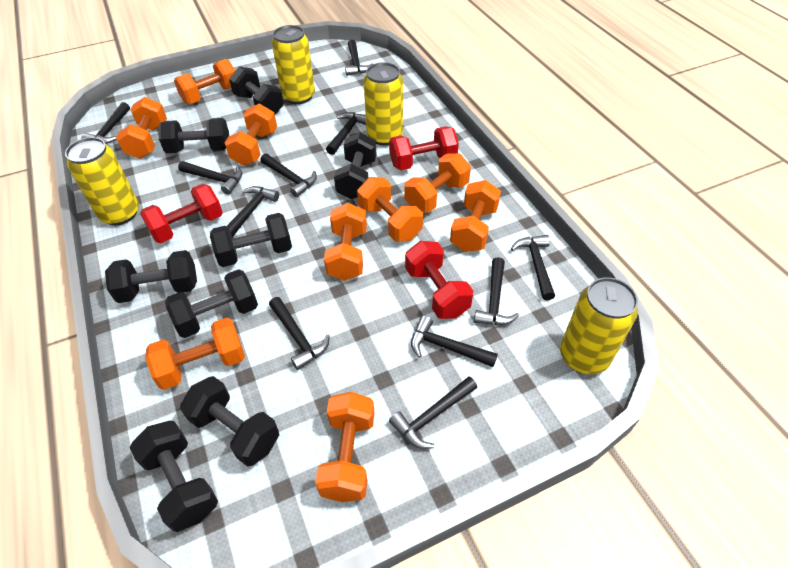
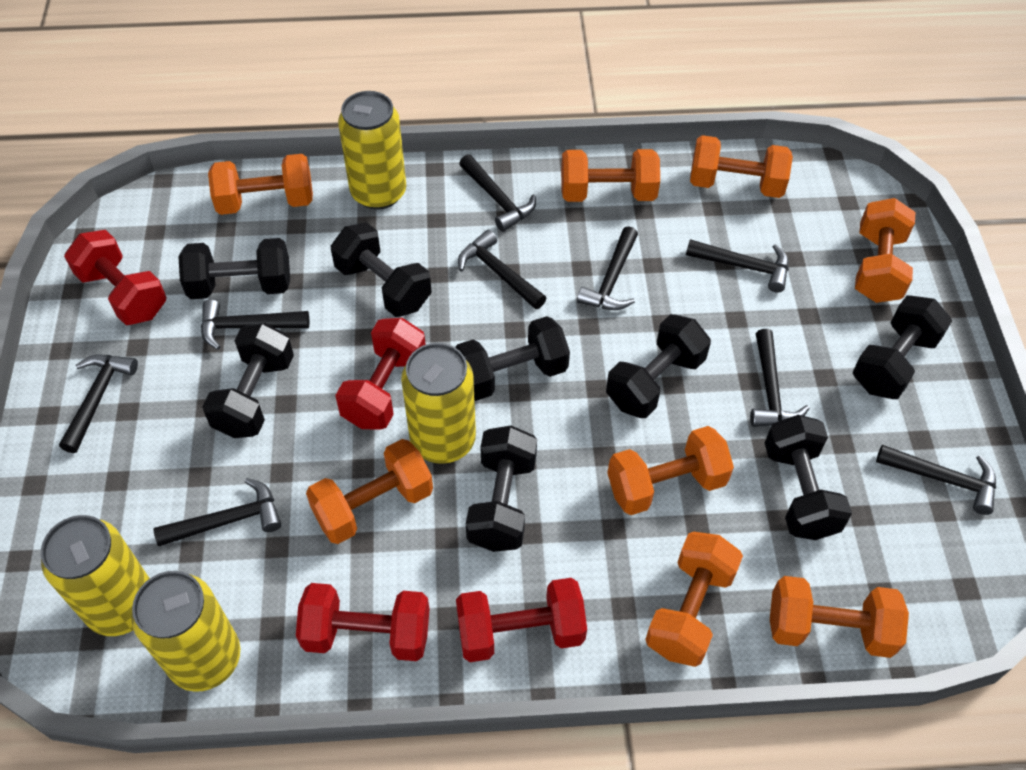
black hammer: 11 -> 9
orange dumbbell: 9 -> 8
red dumbbell: 3 -> 4

